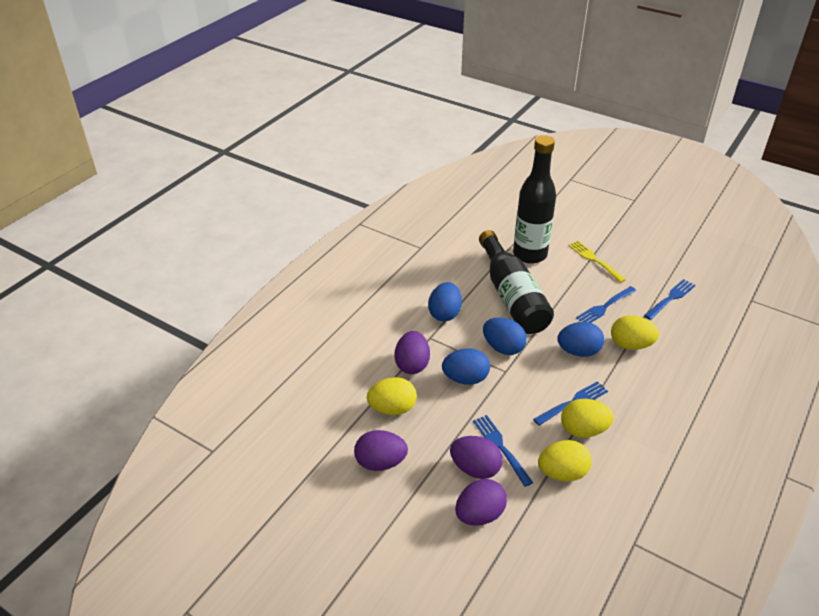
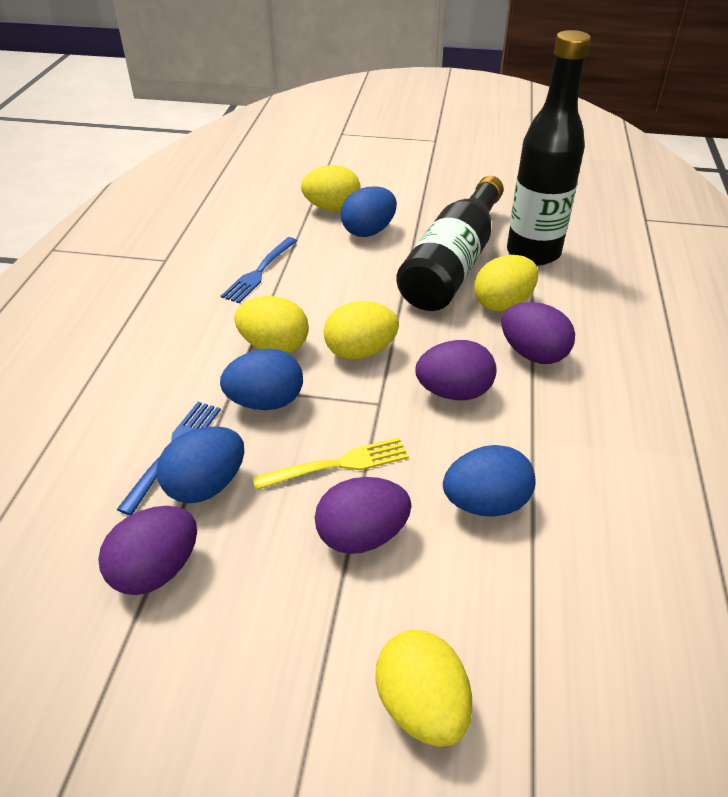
blue fork: 4 -> 2
yellow egg: 4 -> 5

